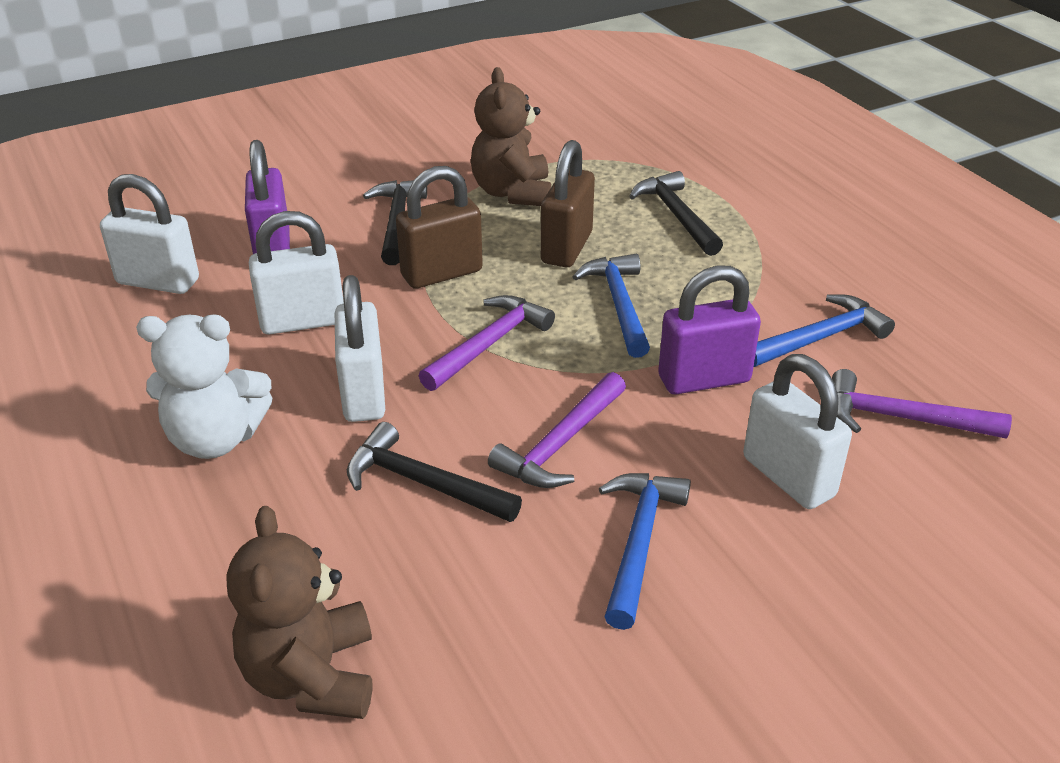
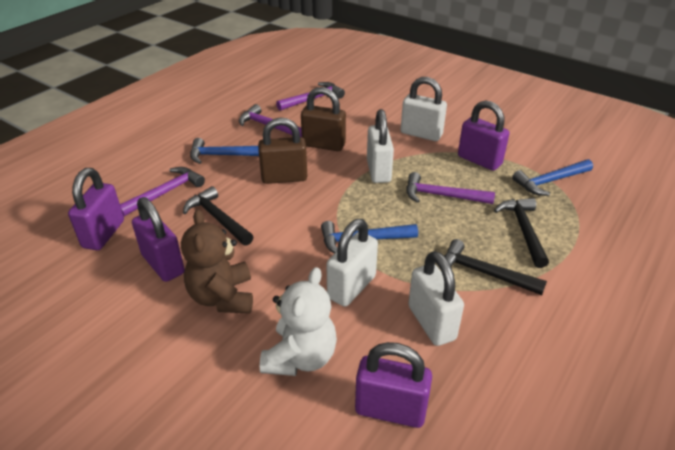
brown teddy bear: 2 -> 1
purple hammer: 3 -> 4
purple padlock: 2 -> 4

